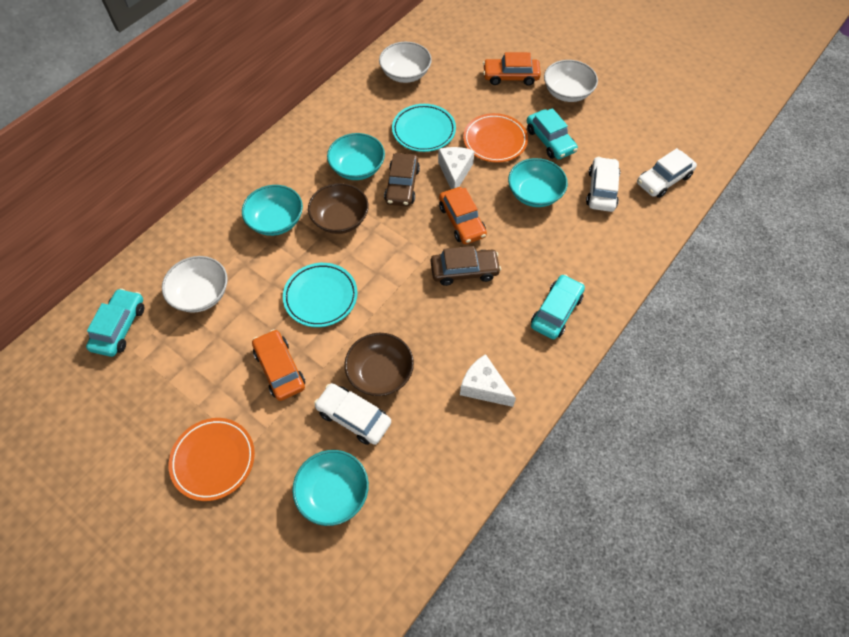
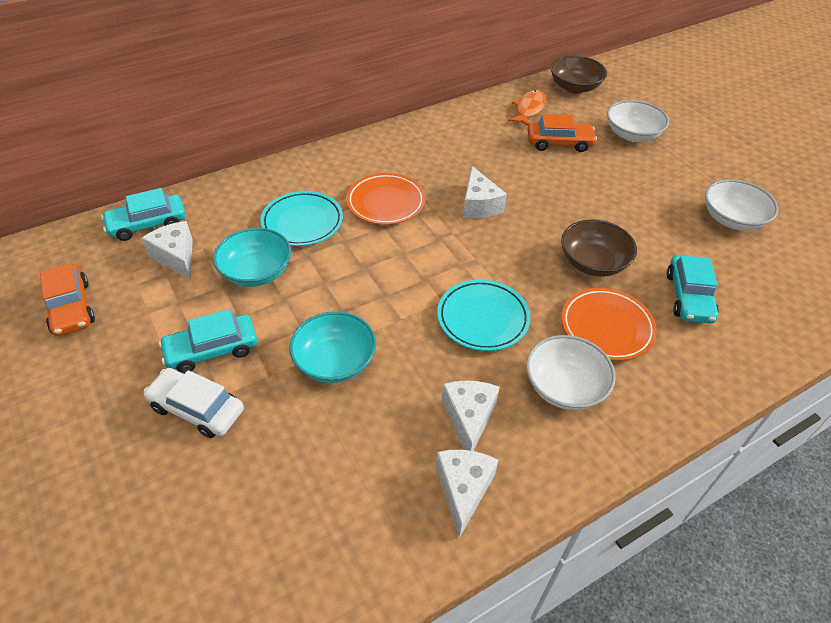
brown car: 2 -> 0
orange car: 3 -> 2
orange fish: 0 -> 1
turquoise bowl: 4 -> 2
white car: 3 -> 1
white cheese: 2 -> 4

